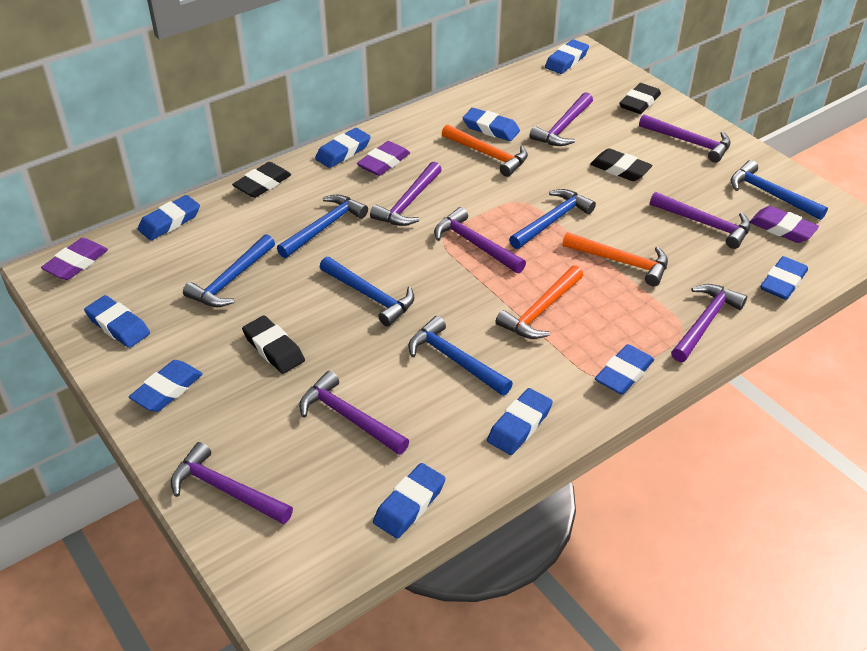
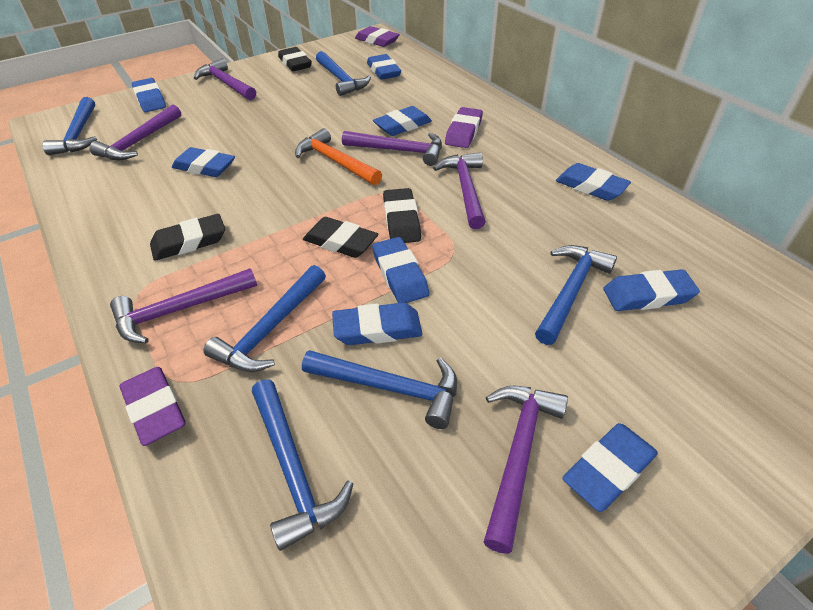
blue eraser: 10 -> 9
orange hammer: 3 -> 1
purple hammer: 8 -> 6

